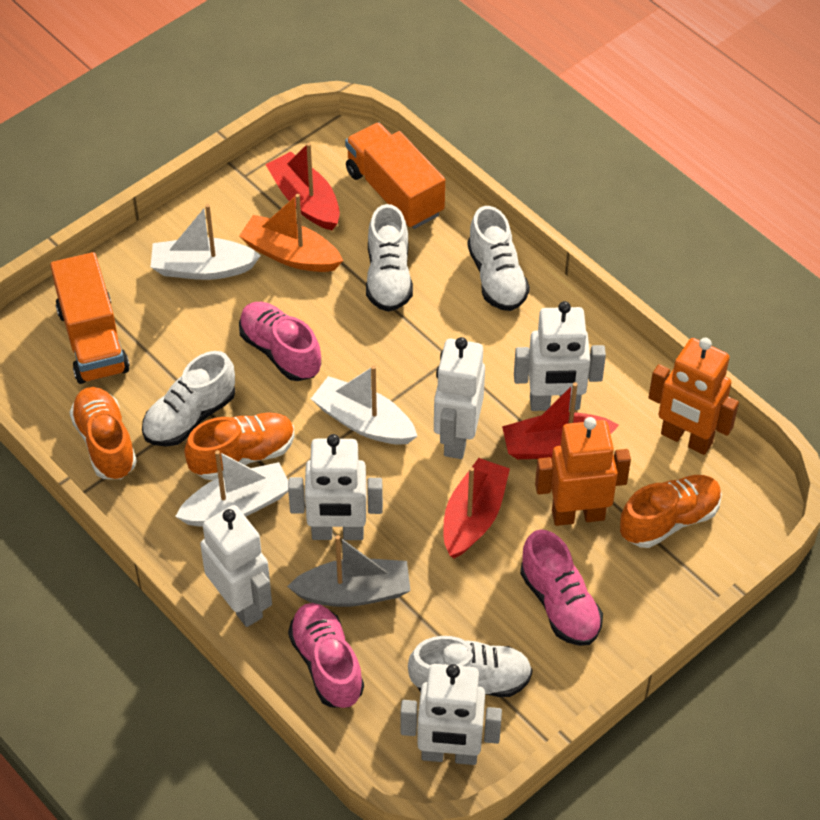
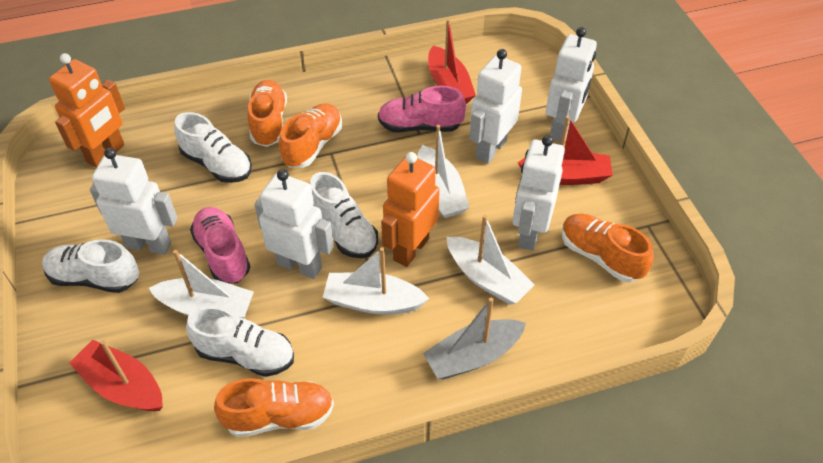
orange boat: 1 -> 0
orange shoe: 3 -> 4
orange truck: 2 -> 0
pink shoe: 3 -> 2
white boat: 3 -> 4

